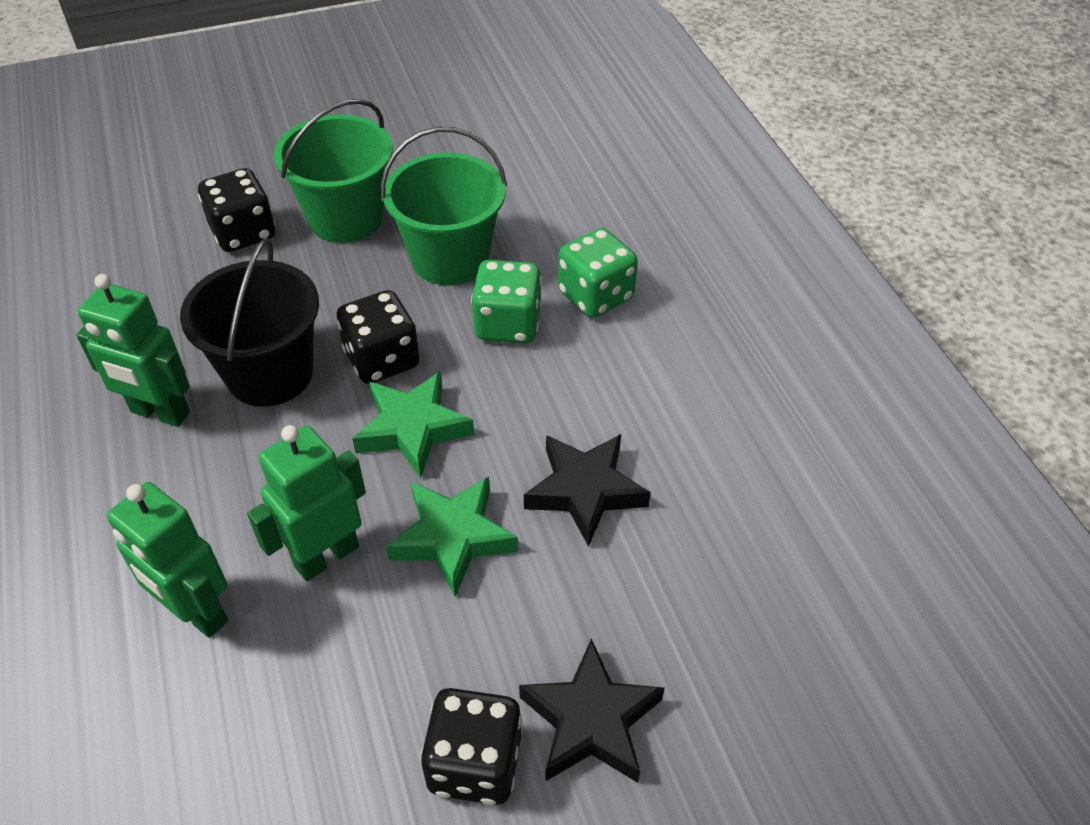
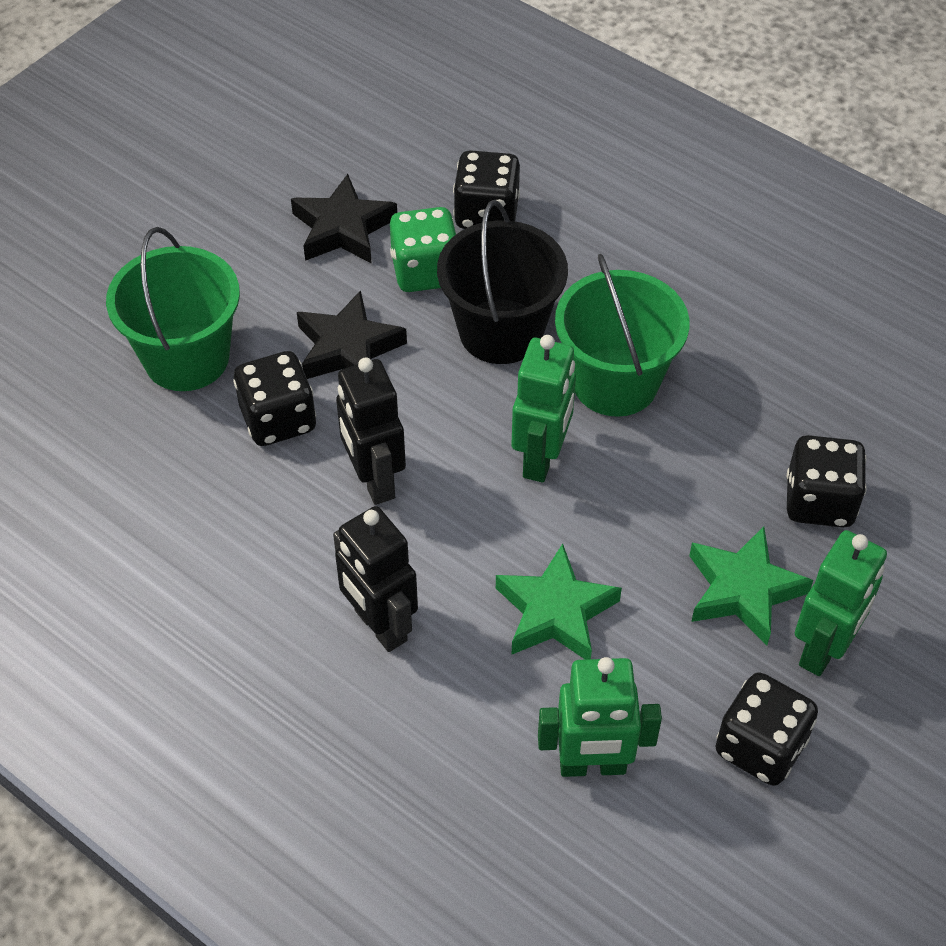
black dice: 3 -> 4
black robot: 0 -> 2
green dice: 2 -> 1

